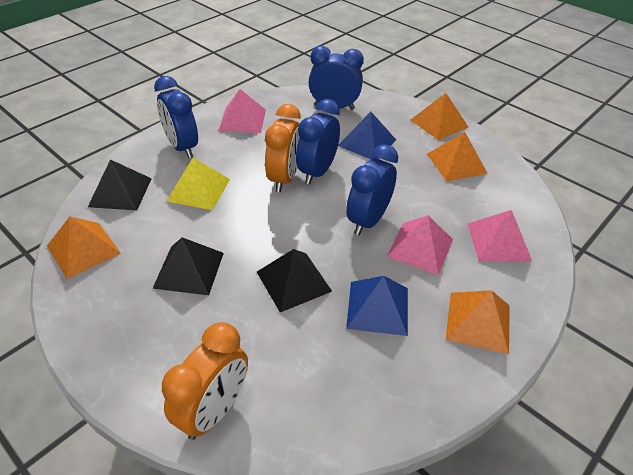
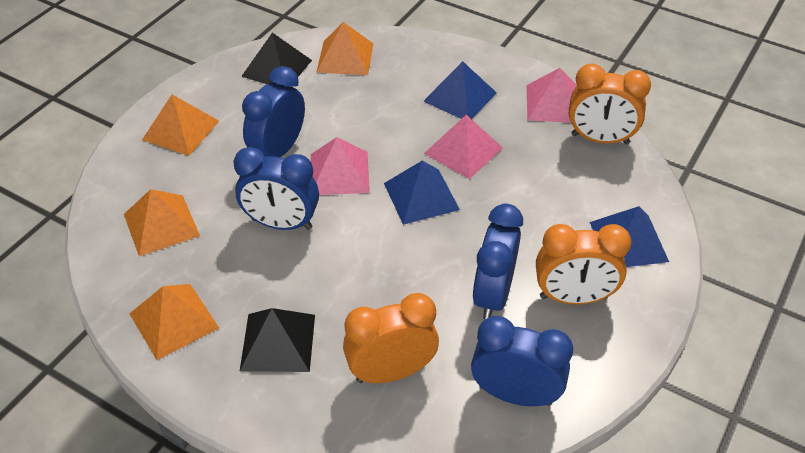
black pyramid: 3 -> 2
blue pyramid: 2 -> 3
orange clock: 2 -> 3
yellow pyramid: 1 -> 0

